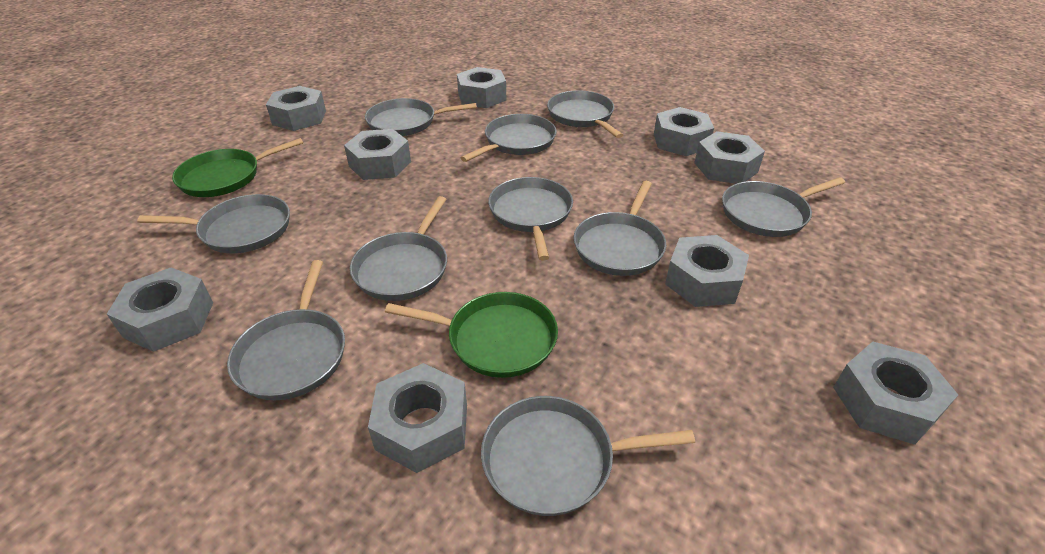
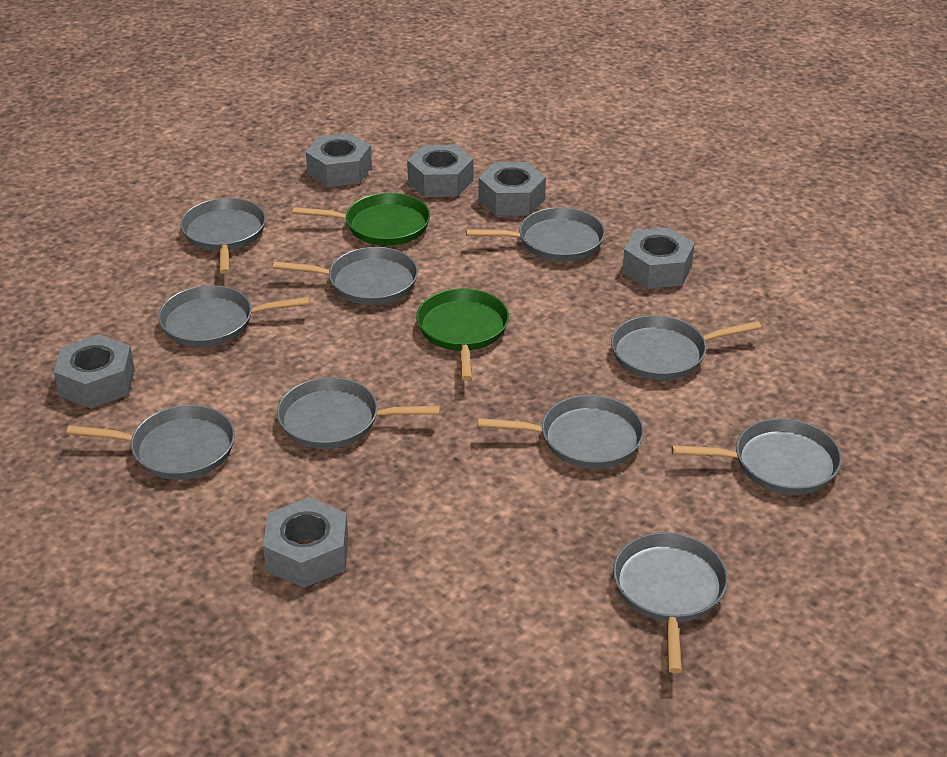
grey nut: 9 -> 6

